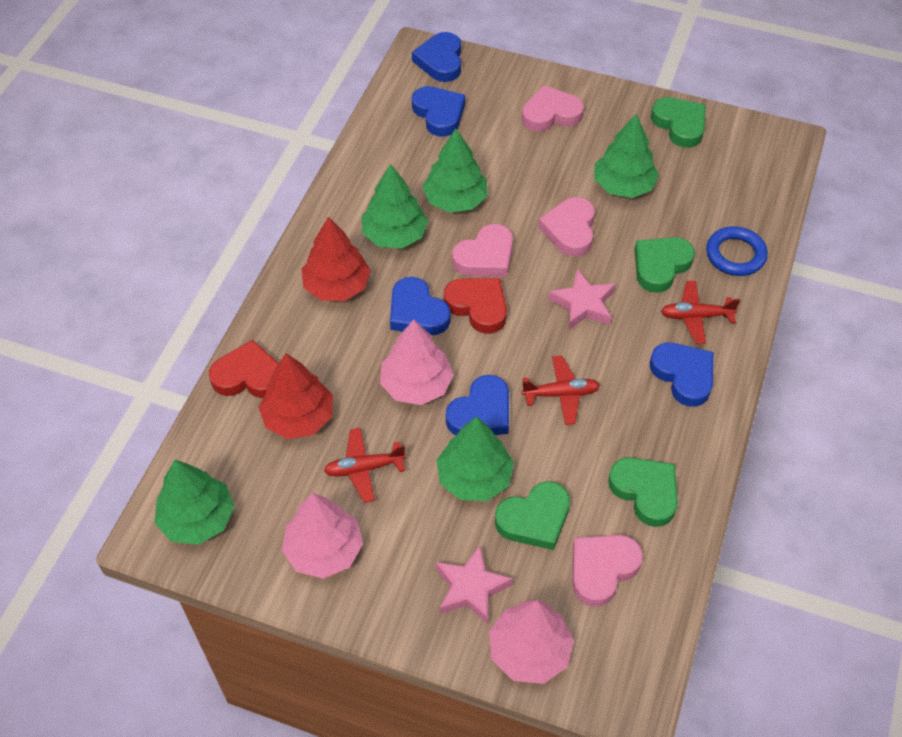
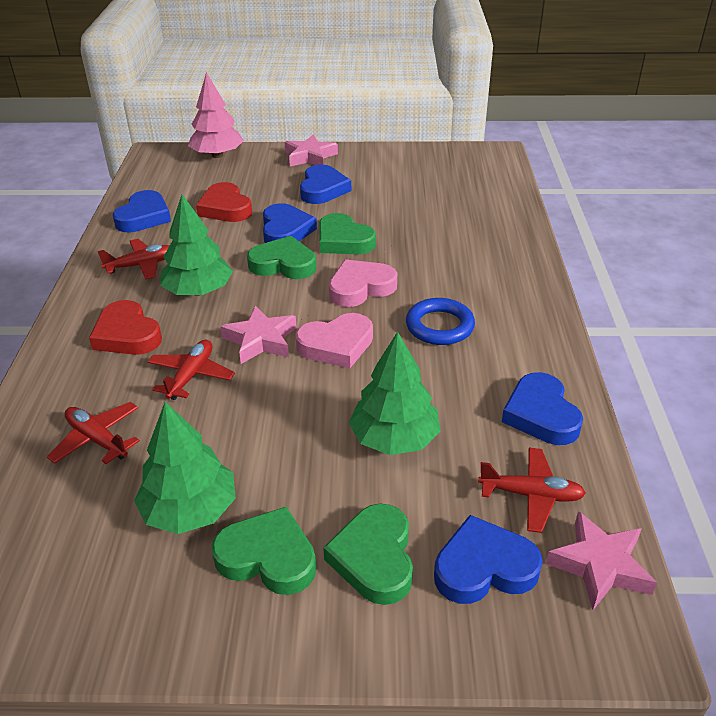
green tree: 5 -> 3
pink heart: 4 -> 2
pink star: 2 -> 3
pink tree: 3 -> 1
red plane: 3 -> 4
red tree: 2 -> 0

